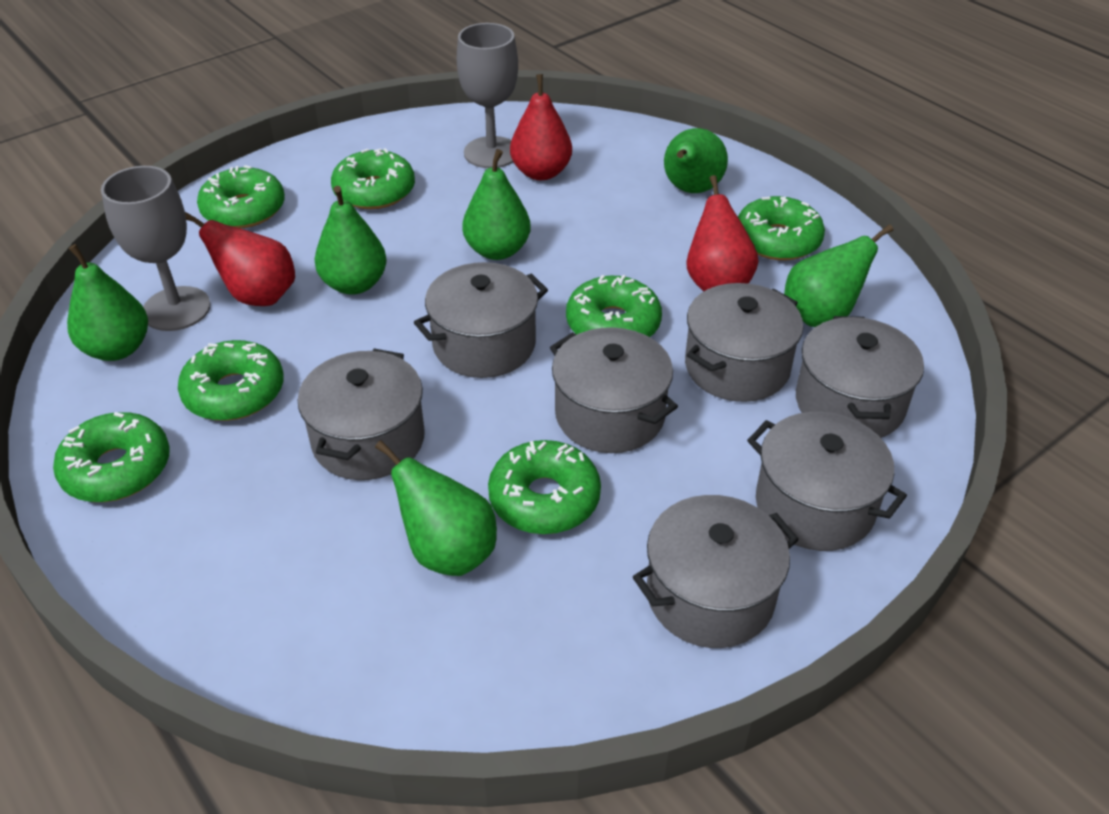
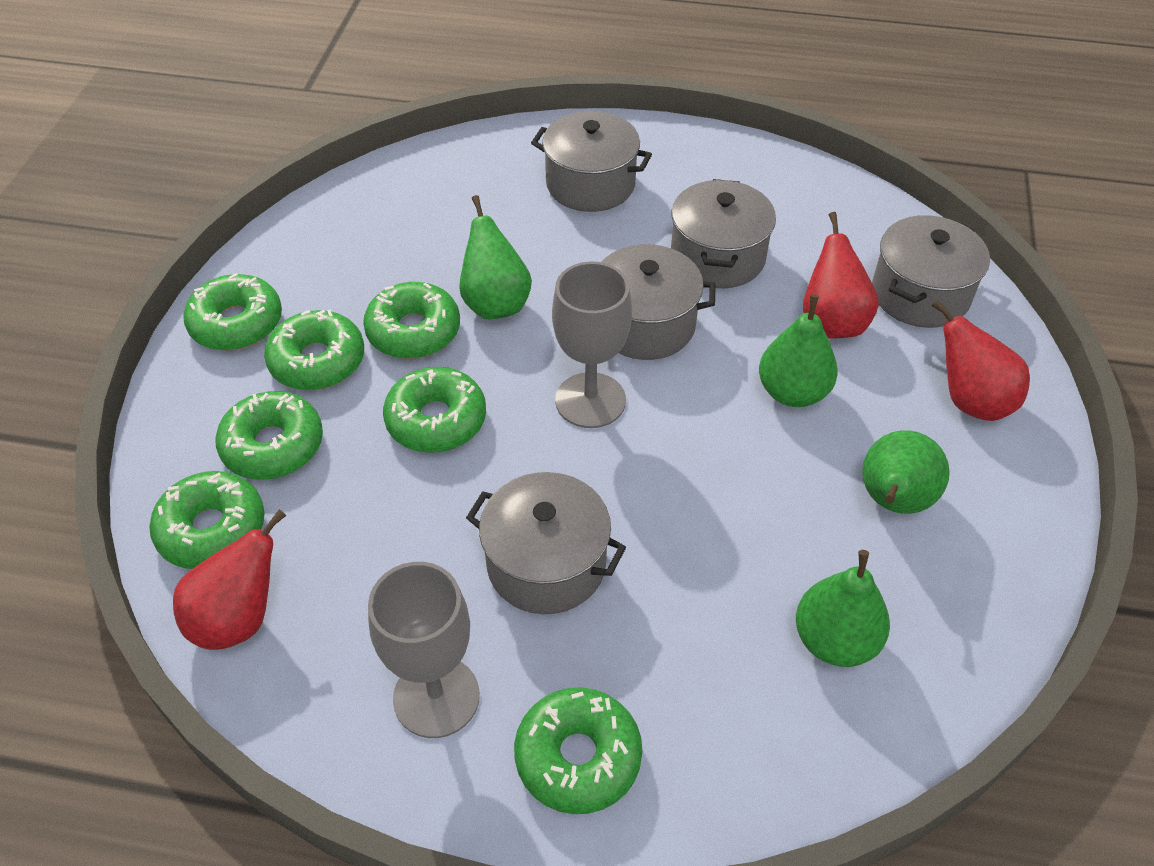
green pear: 6 -> 4
grey pot: 7 -> 5

